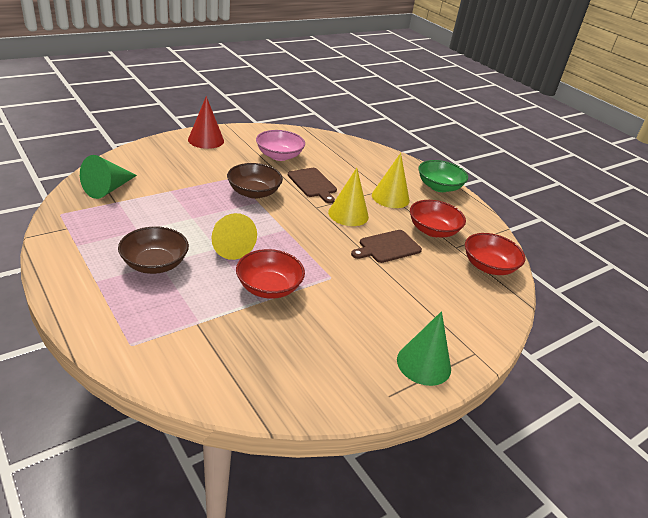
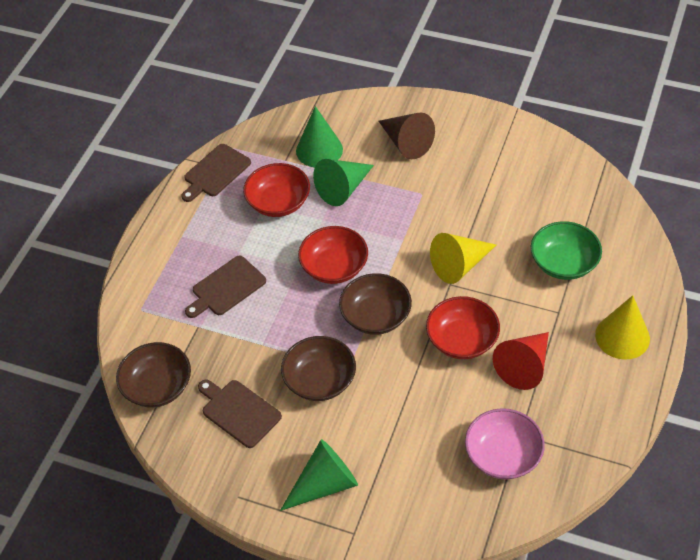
brown bowl: 2 -> 3
brown cone: 0 -> 1
brown cutting board: 2 -> 3
green cone: 2 -> 3
yellow cone: 3 -> 2

